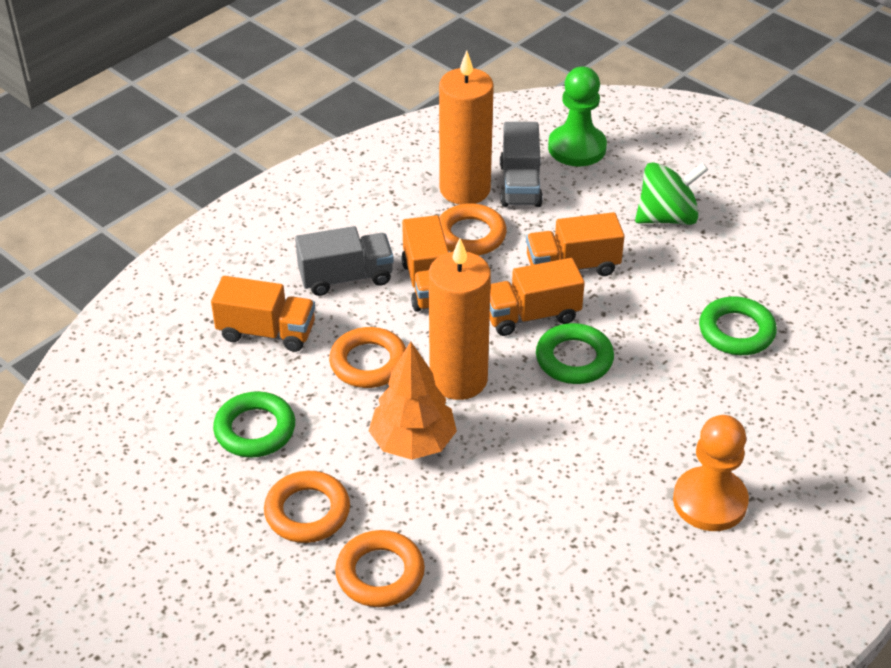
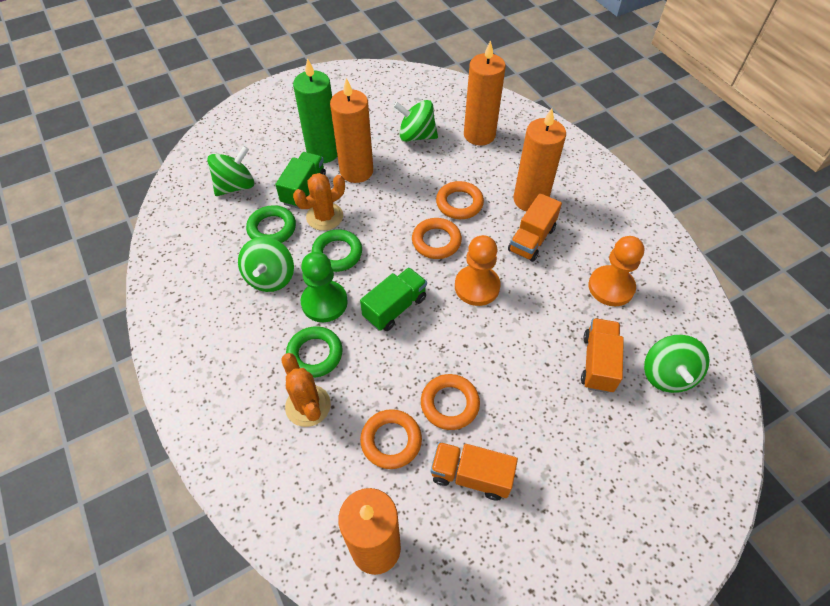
green candle: 0 -> 1
green spinning top: 1 -> 4
green truck: 0 -> 2
grey truck: 2 -> 0
orange cactus: 0 -> 2
orange candle: 2 -> 4
orange pawn: 1 -> 2
orange tree: 1 -> 0
orange truck: 4 -> 3

